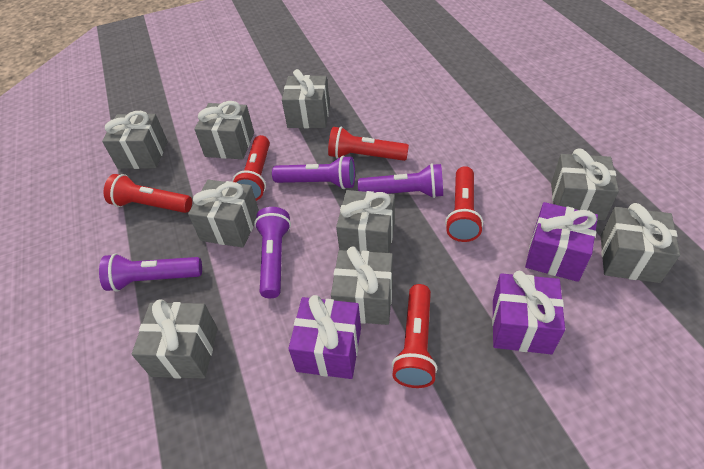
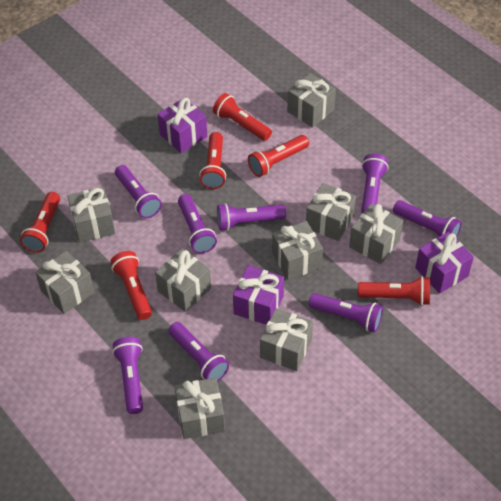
purple flashlight: 4 -> 8
red flashlight: 5 -> 6

